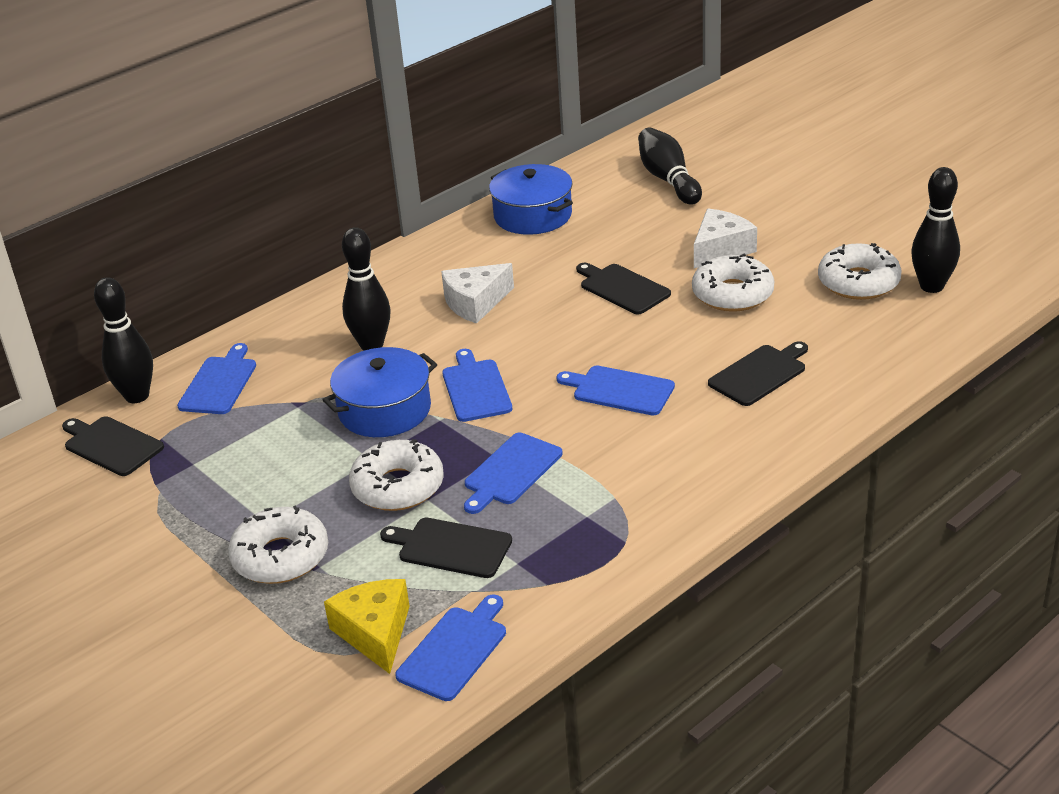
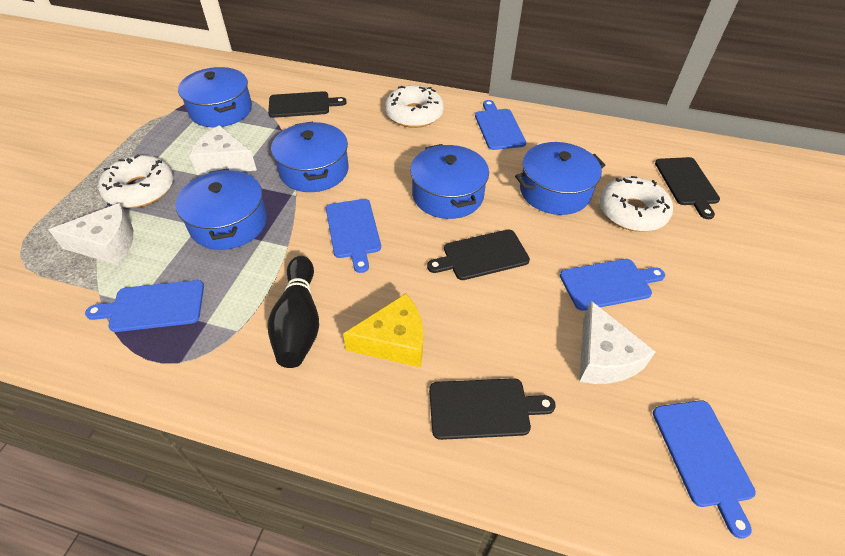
black bowling pin: 4 -> 1
blue pot: 2 -> 5
white cheese: 2 -> 3
white donut: 4 -> 3

